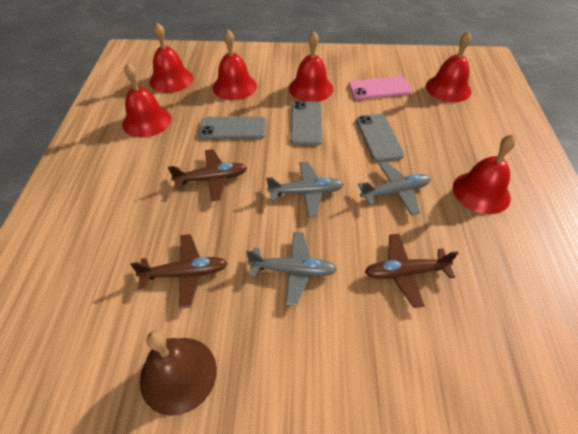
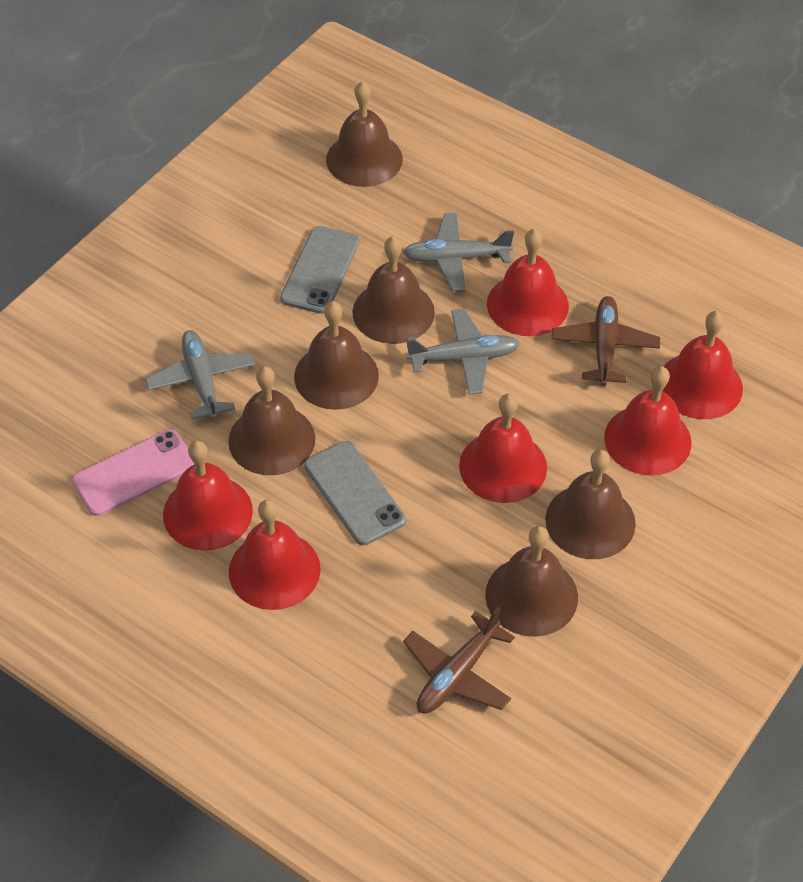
brown bell: 1 -> 6
brown plane: 3 -> 2
grey phone: 3 -> 2

